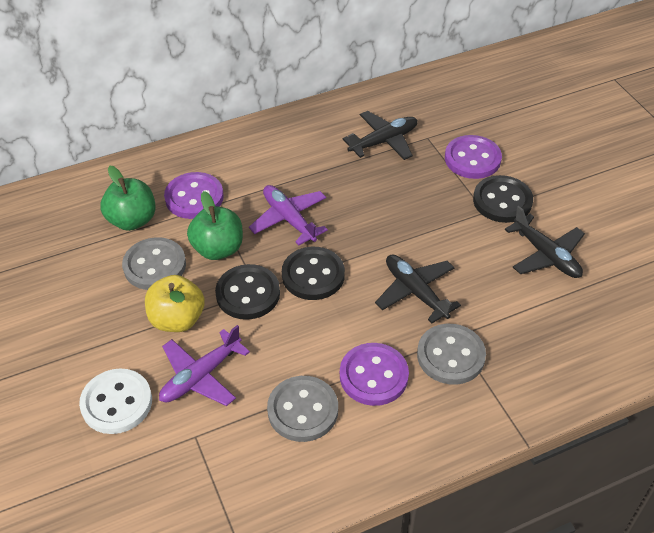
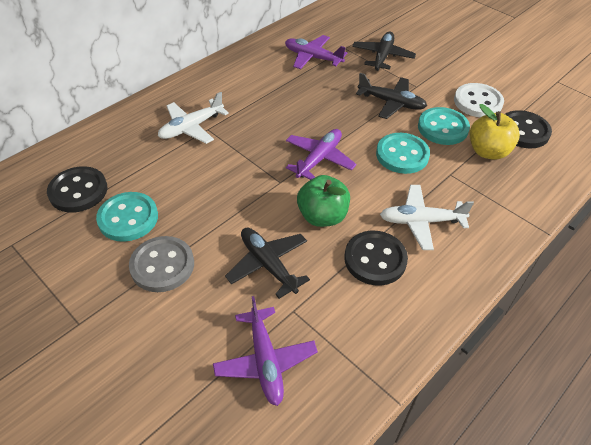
green apple: 2 -> 1
grey button: 3 -> 1
purple button: 3 -> 0
purple plane: 2 -> 3
turquoise button: 0 -> 3
white plane: 0 -> 2

